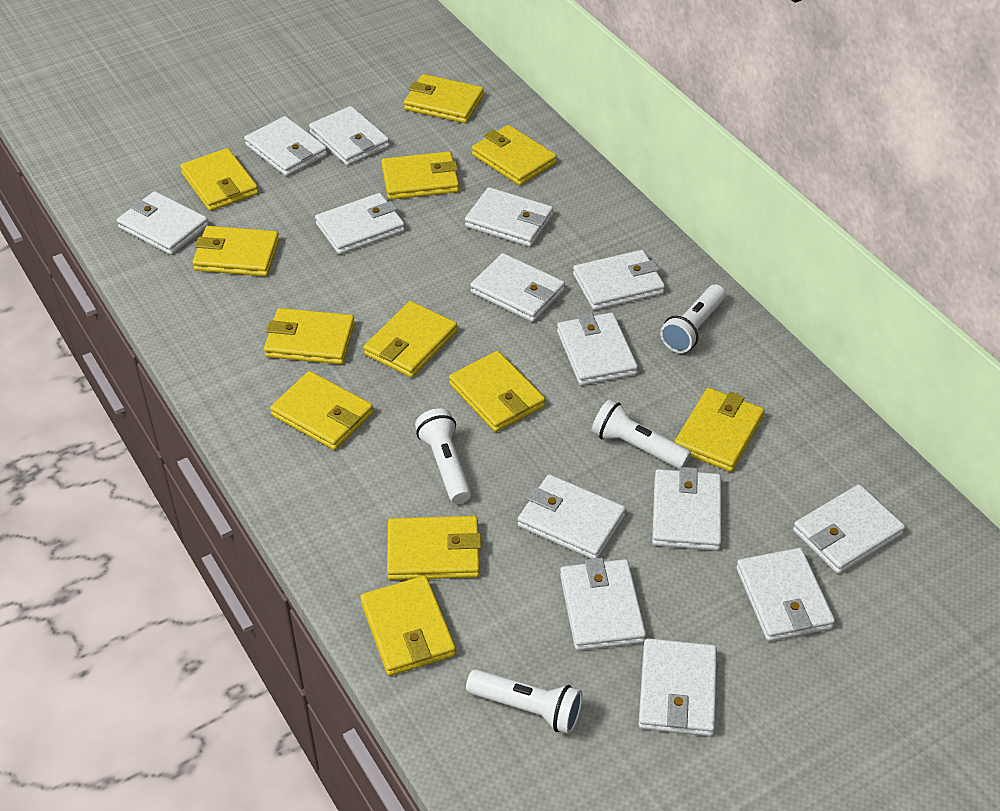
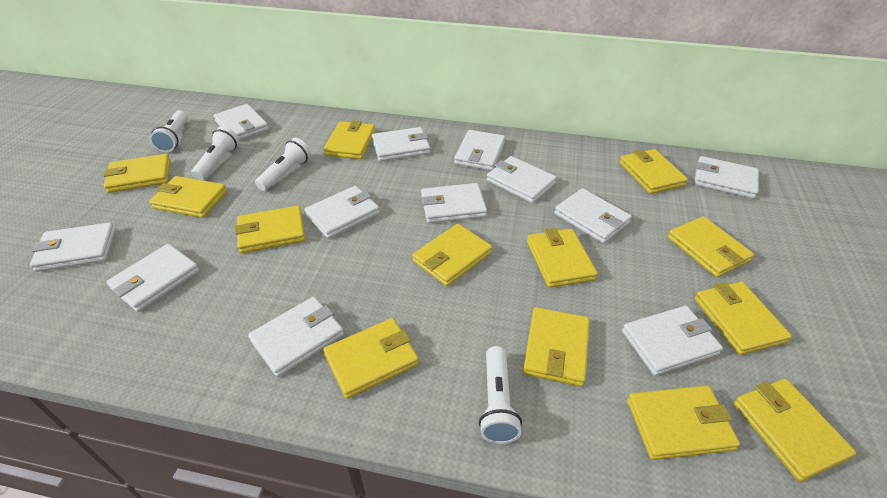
white wallet: 14 -> 12
yellow wallet: 12 -> 13

